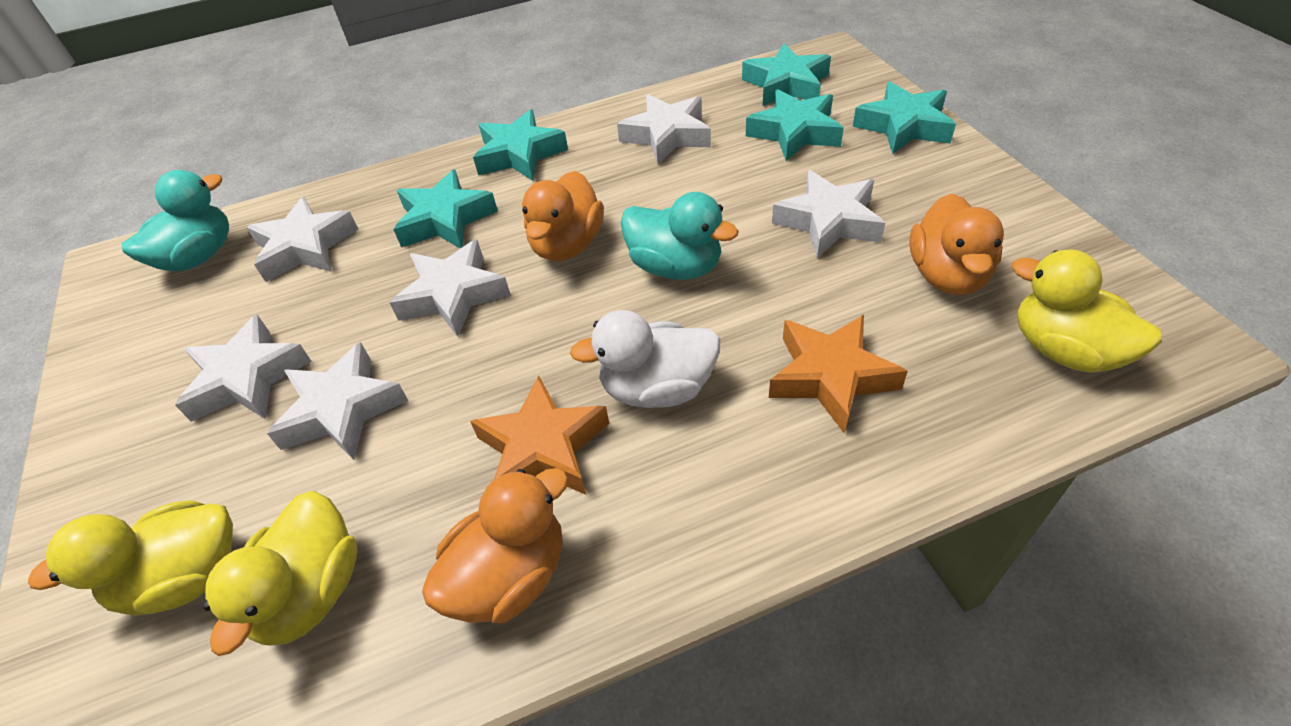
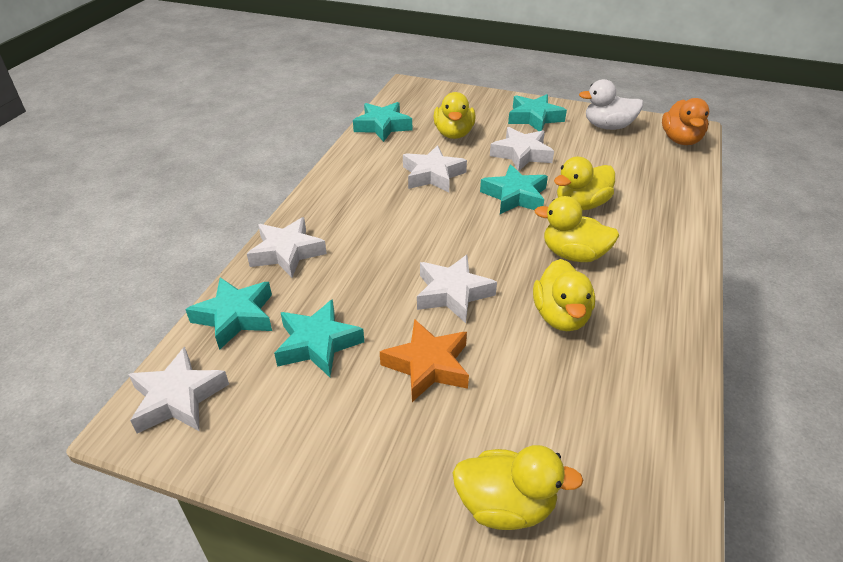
orange duck: 3 -> 1
orange star: 2 -> 1
turquoise duck: 2 -> 0
white star: 6 -> 5
yellow duck: 3 -> 5

